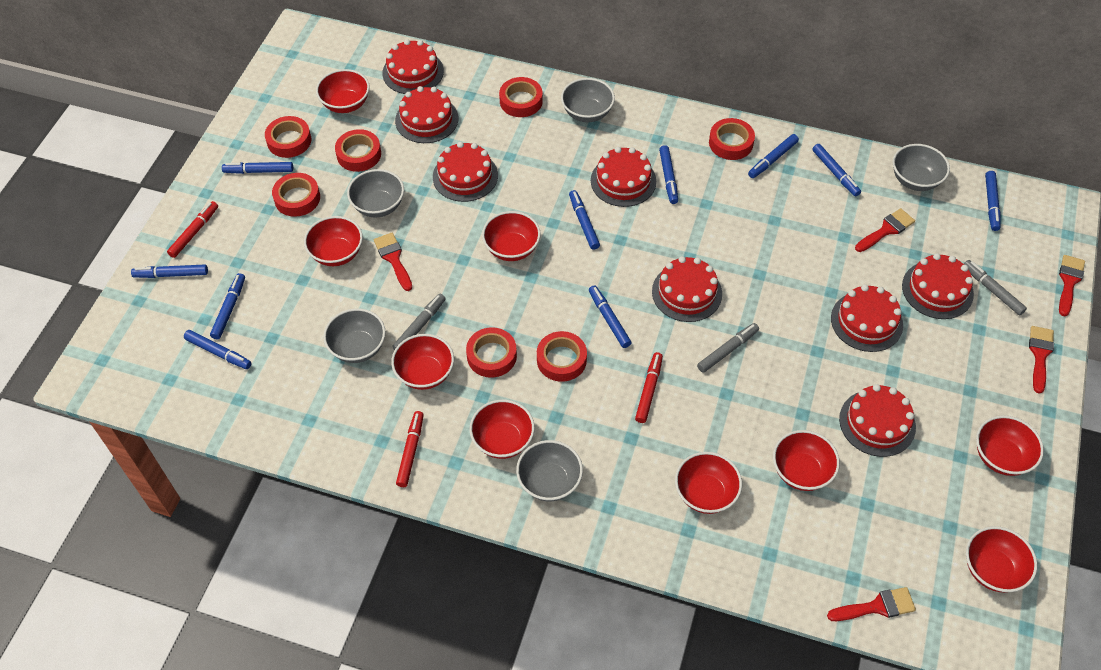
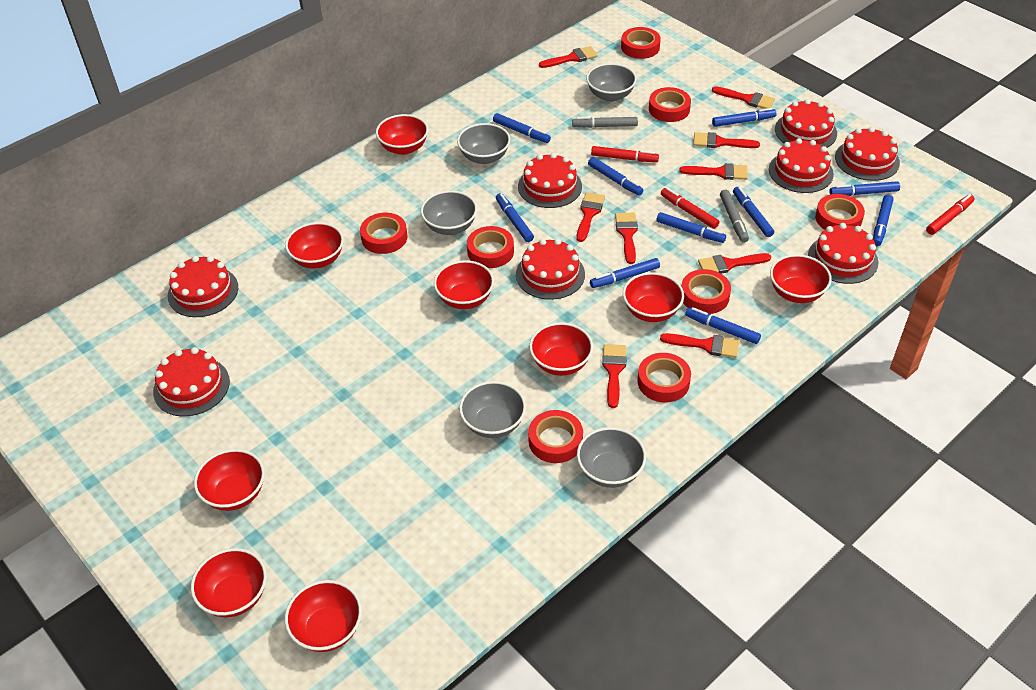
grey marker: 3 -> 2
red brush: 5 -> 9
red tape: 7 -> 8

